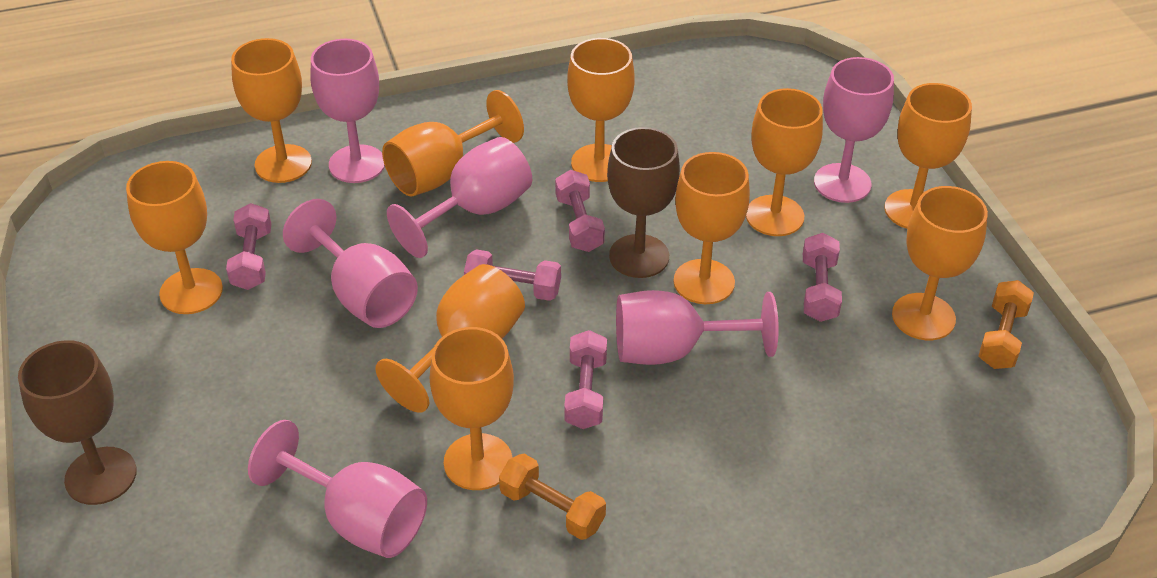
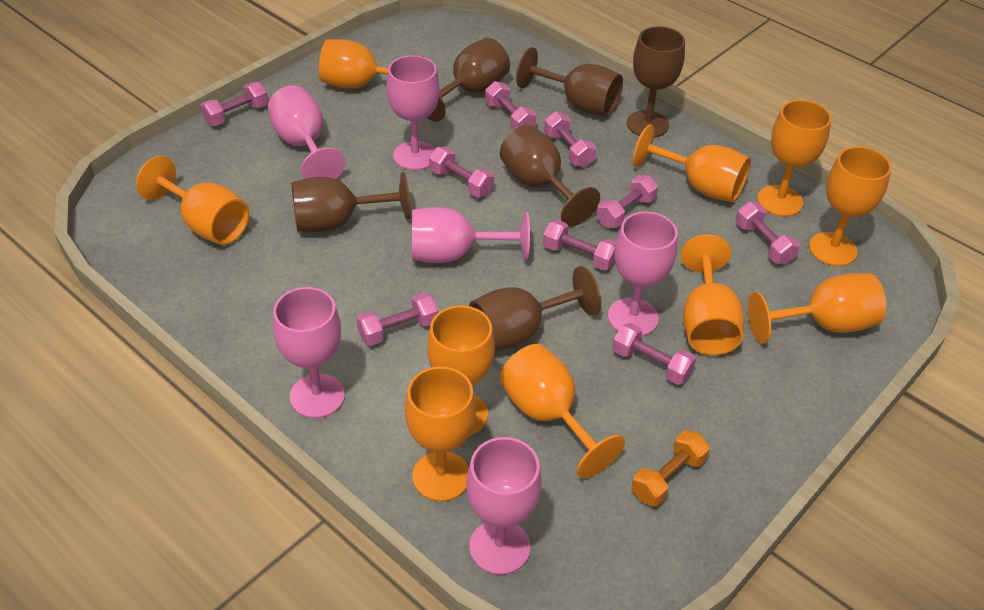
brown goblet: 2 -> 6
orange dumbbell: 2 -> 1
pink dumbbell: 5 -> 9

